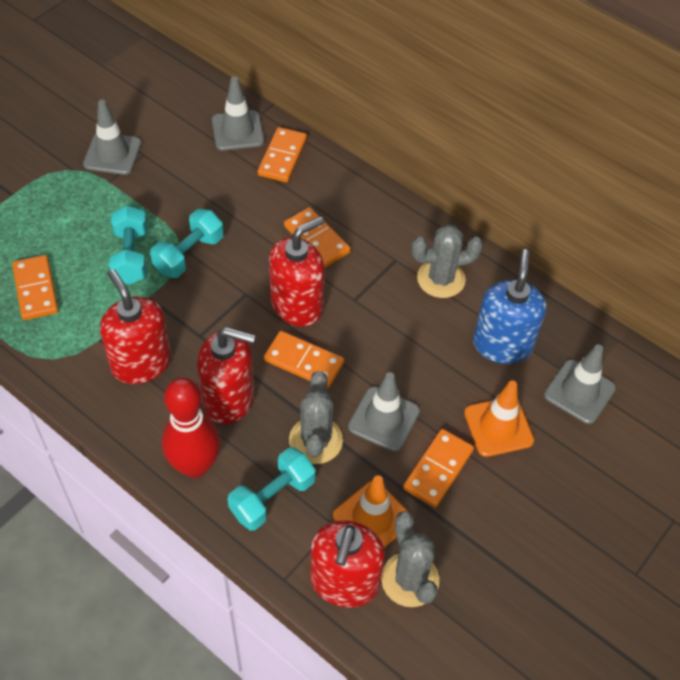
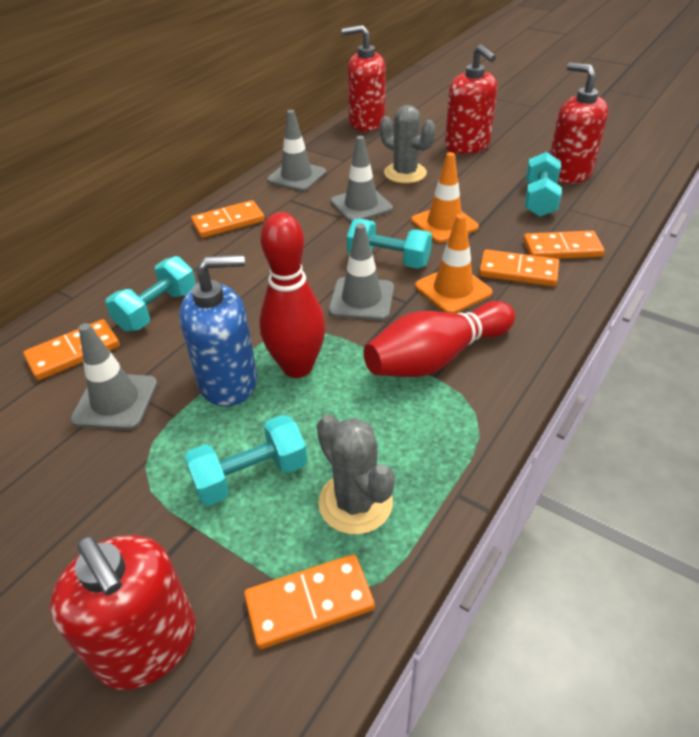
grey cactus: 3 -> 2
red bowling pin: 1 -> 2
turquoise dumbbell: 3 -> 4

